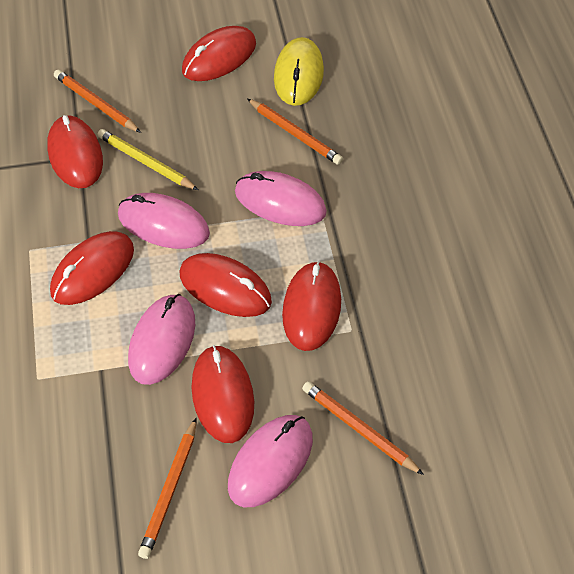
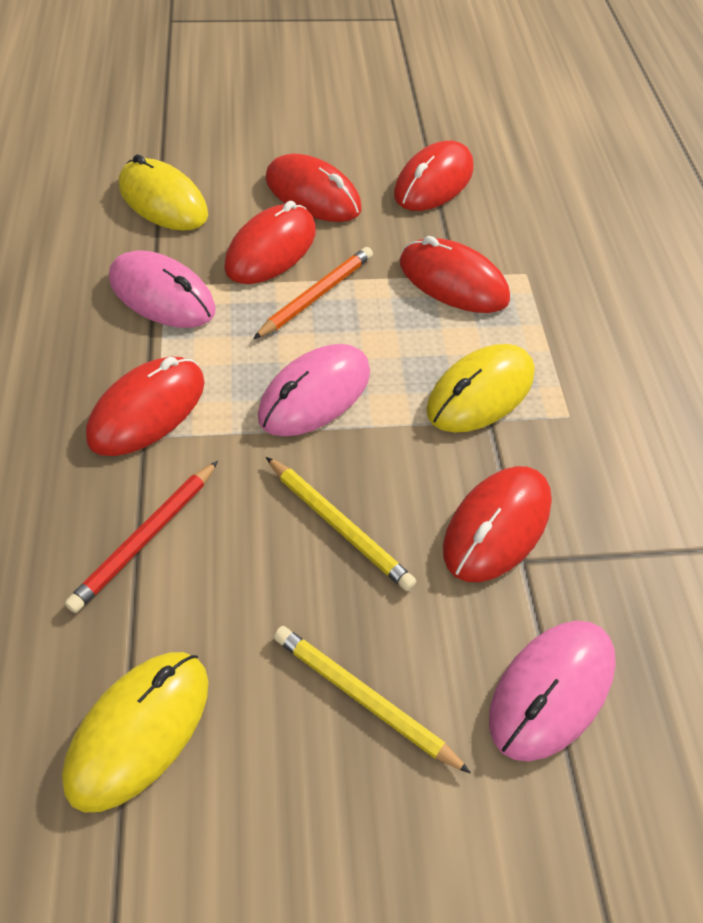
orange pencil: 4 -> 1
pink mouse: 4 -> 3
red pencil: 0 -> 1
yellow mouse: 1 -> 3
yellow pencil: 1 -> 2

